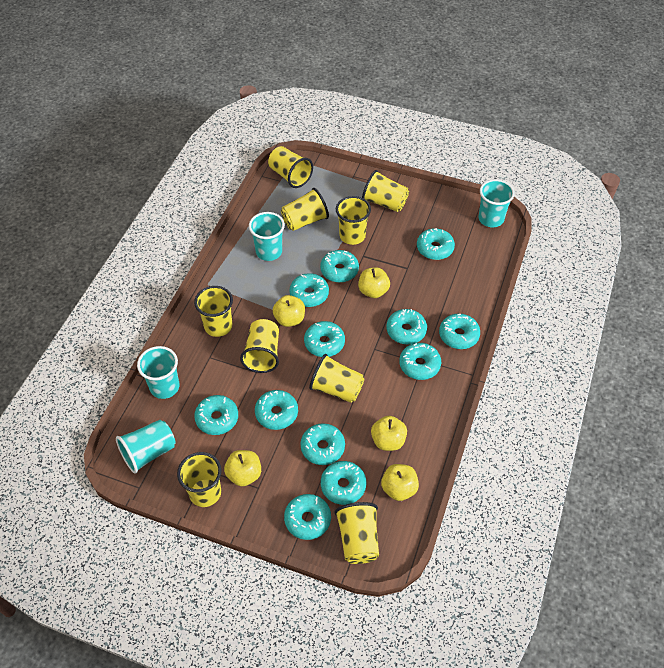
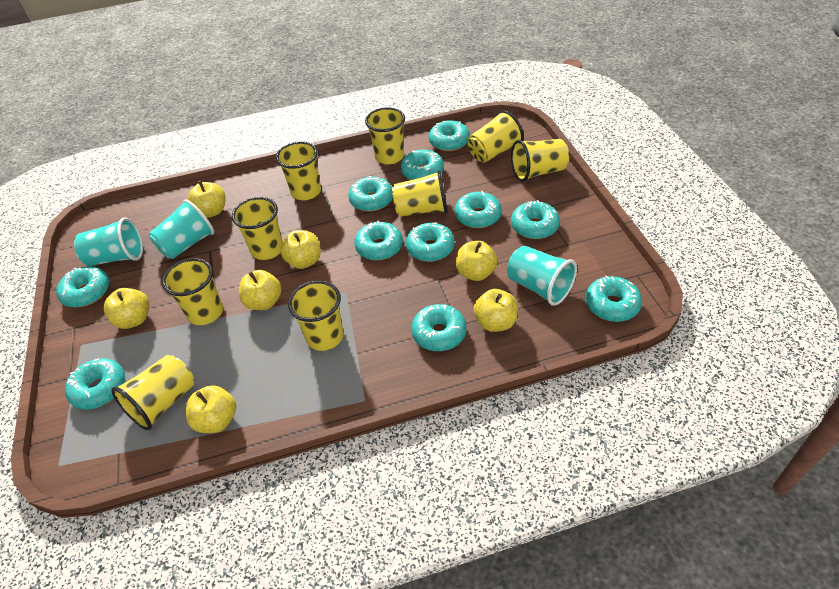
turquoise cup: 4 -> 3
turquoise donut: 12 -> 11
yellow apple: 5 -> 7

